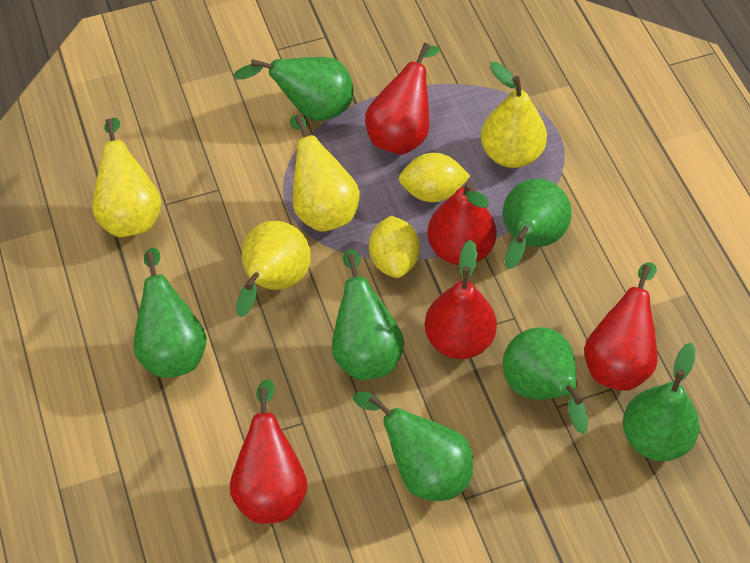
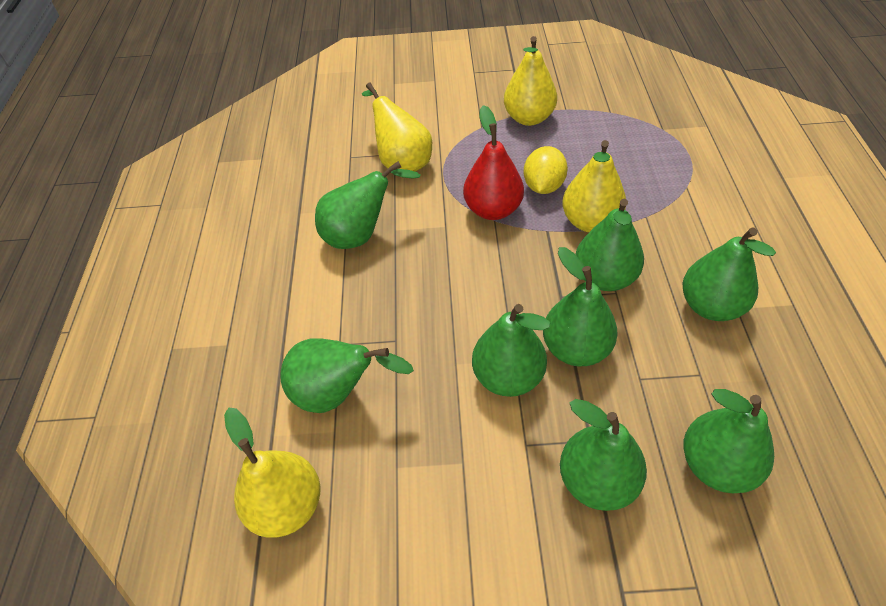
green pear: 7 -> 8
red pear: 5 -> 1
yellow lemon: 2 -> 1

